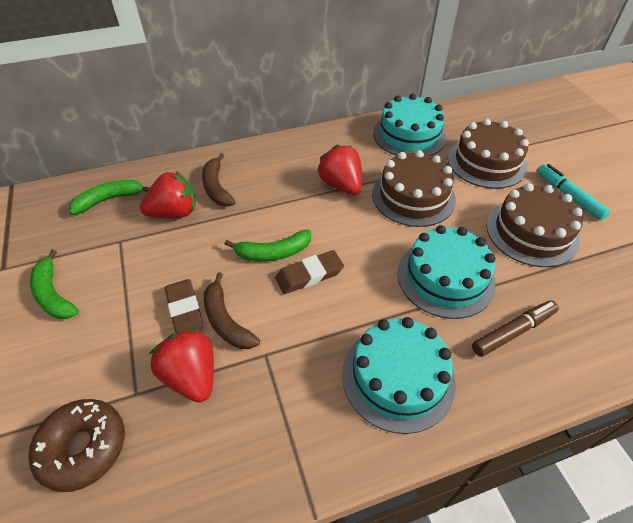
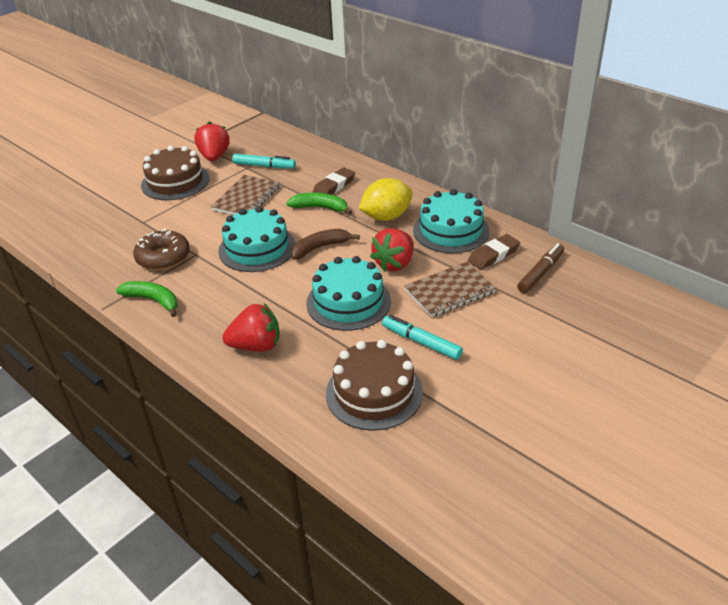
brown banana: 2 -> 1
brown cake: 3 -> 2
brown notebook: 0 -> 2
green banana: 3 -> 2
turquoise marker: 1 -> 2
yellow lemon: 0 -> 1

